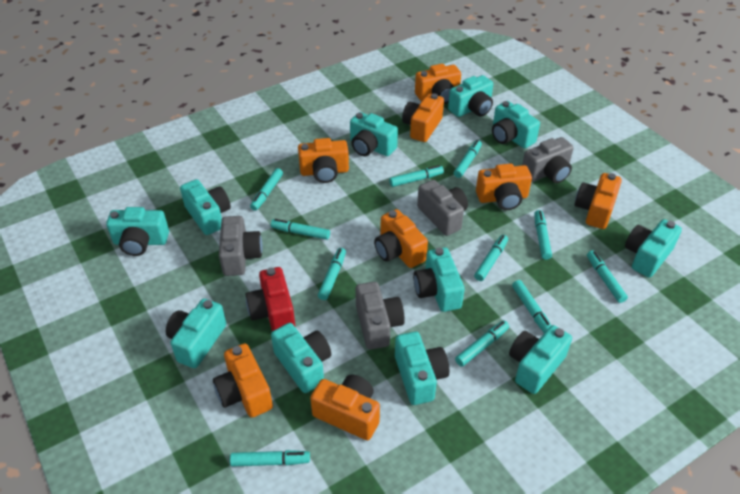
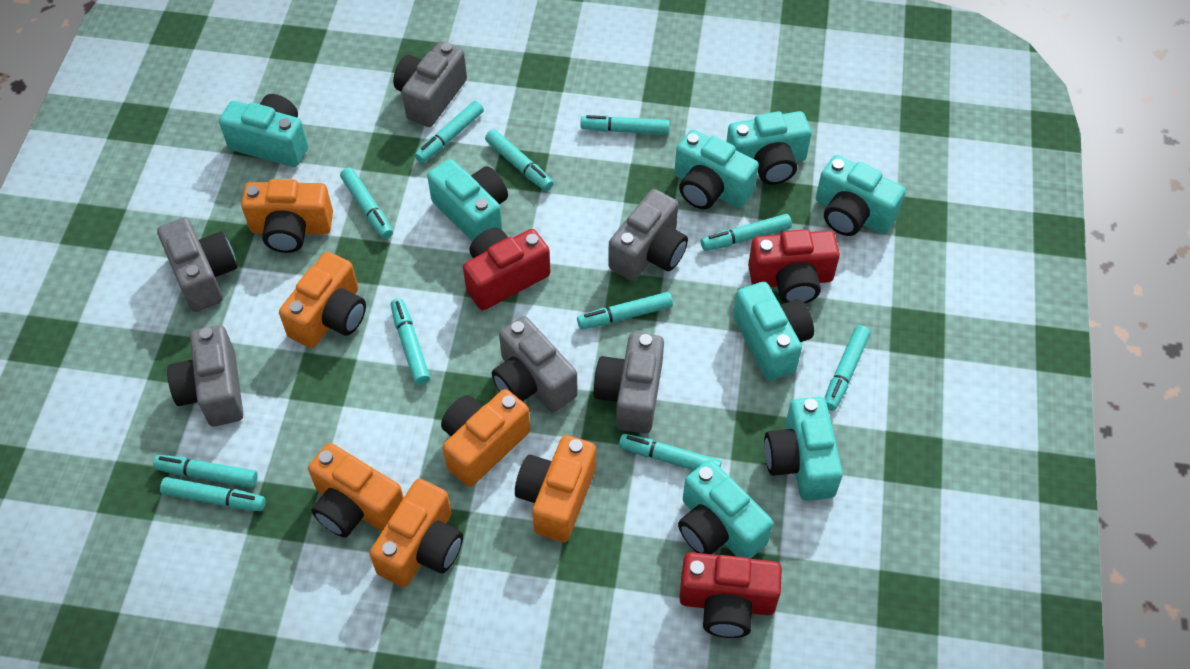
grey camera: 4 -> 6
orange camera: 8 -> 6
red camera: 1 -> 3
turquoise camera: 11 -> 8

